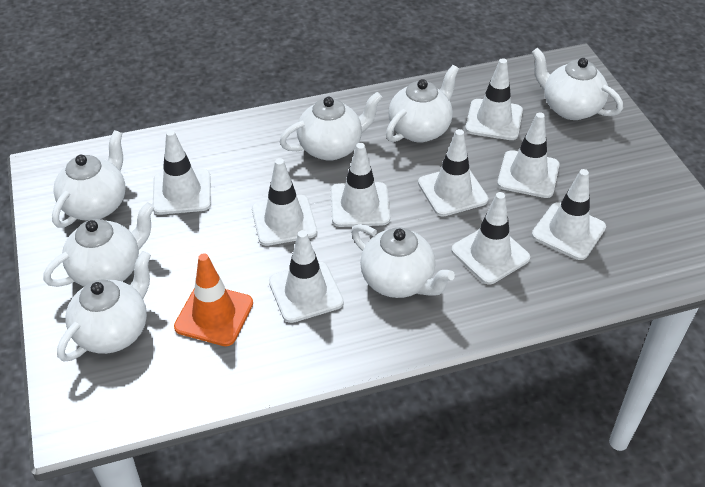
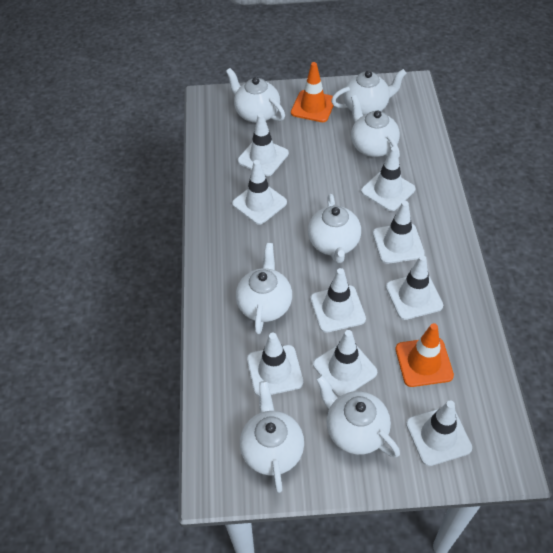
orange traffic cone: 1 -> 2

